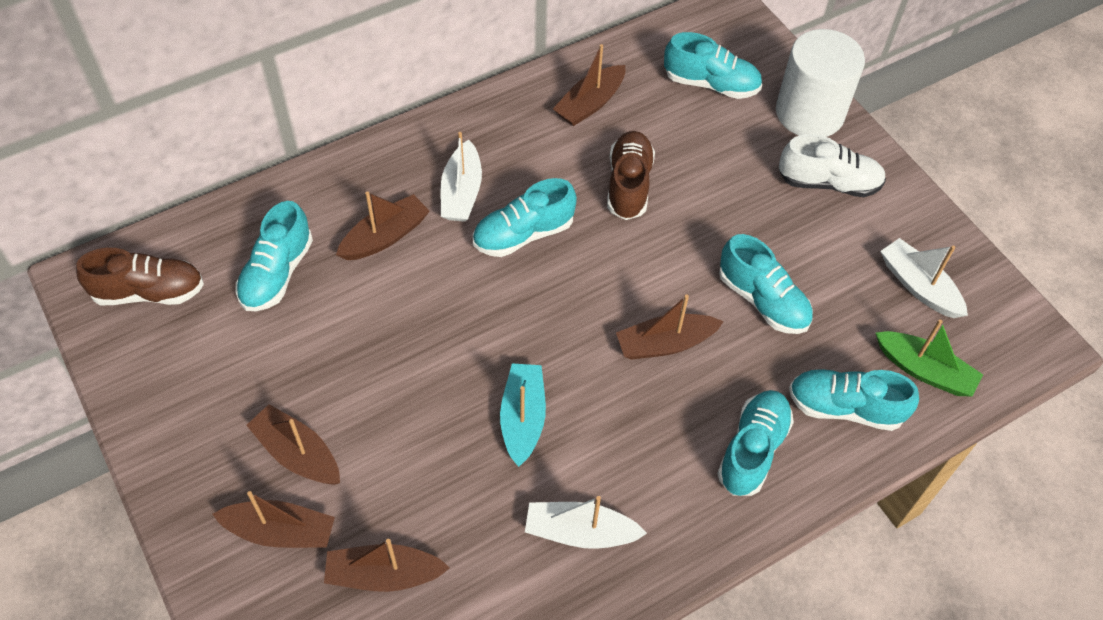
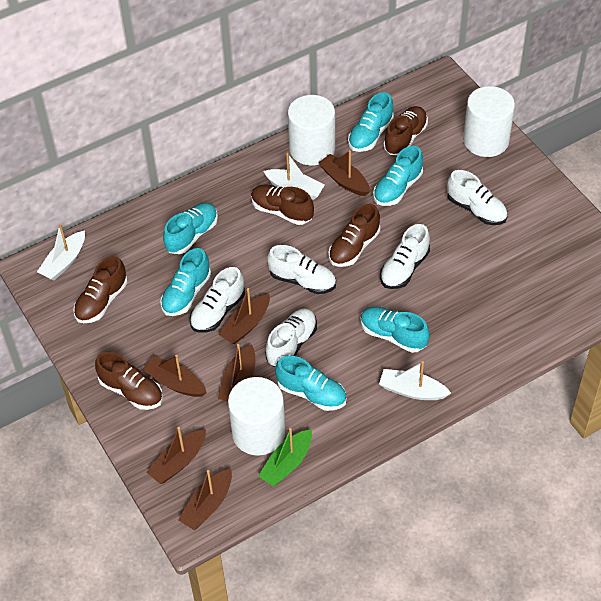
brown shoe: 2 -> 5
turquoise boat: 1 -> 0
white cylinder: 1 -> 3
white shoe: 1 -> 5

